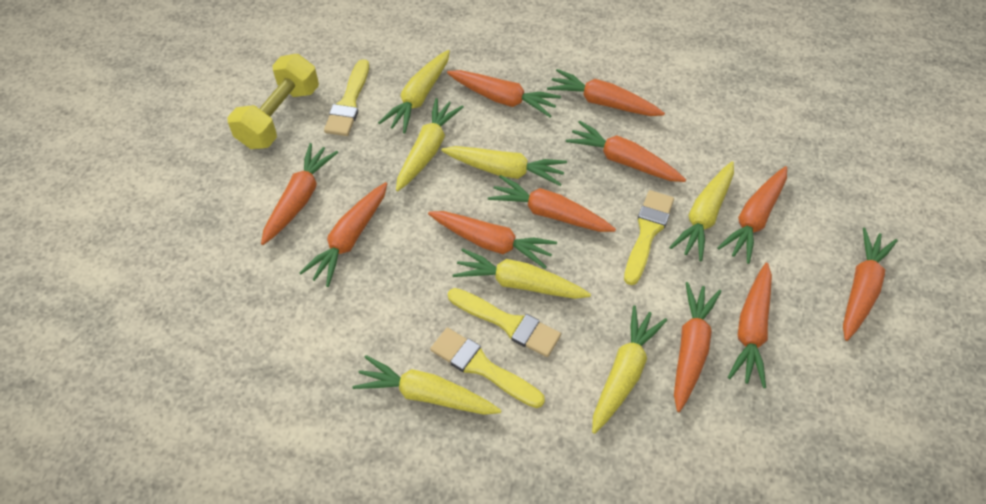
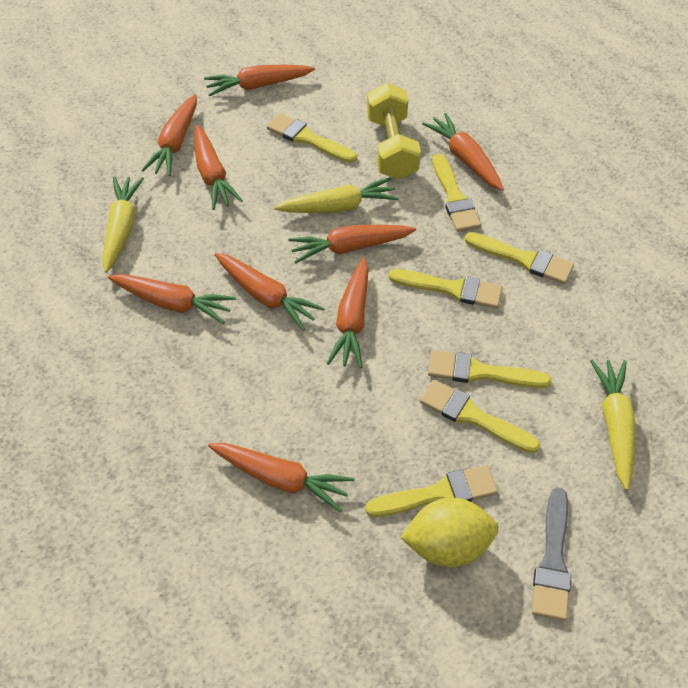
grey brush: 0 -> 1
orange carrot: 11 -> 9
yellow brush: 4 -> 7
yellow carrot: 7 -> 3
yellow lemon: 0 -> 1

